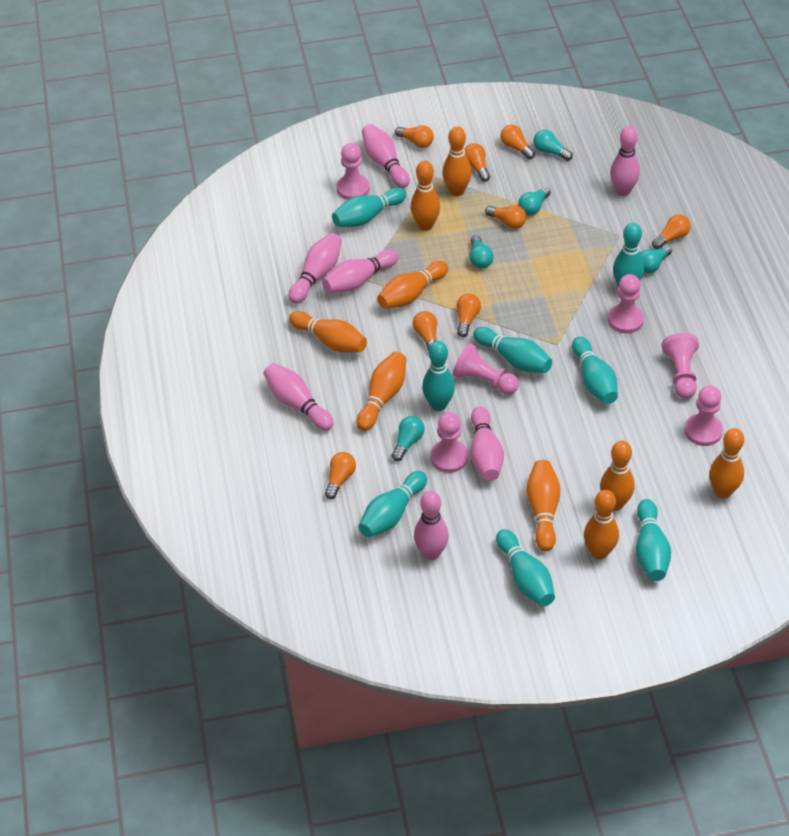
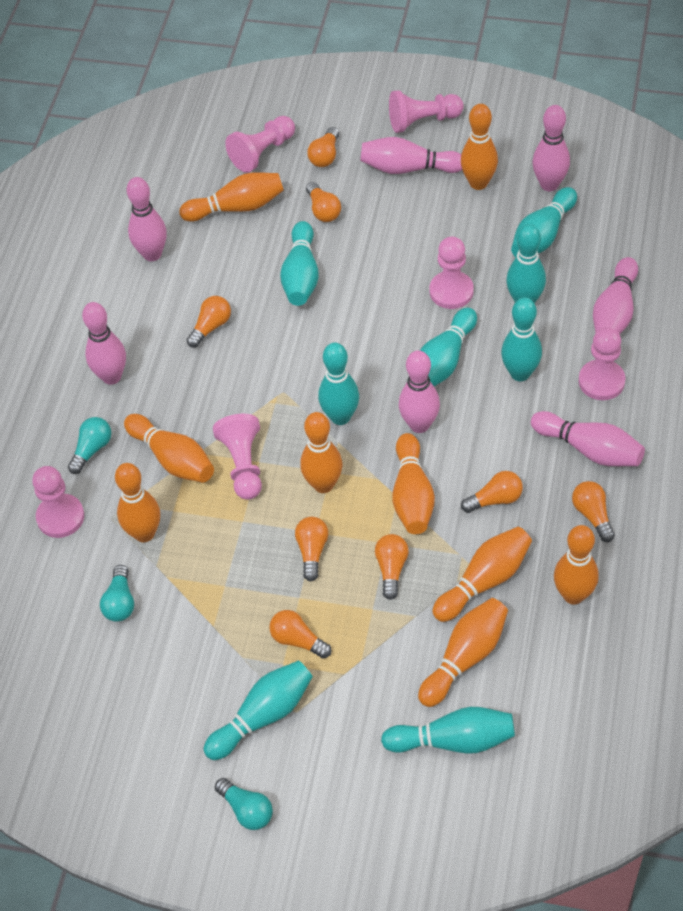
turquoise light bulb: 5 -> 3

